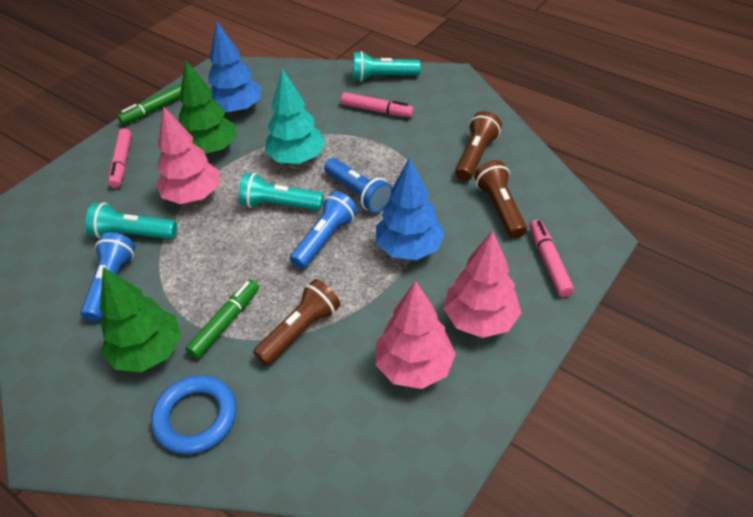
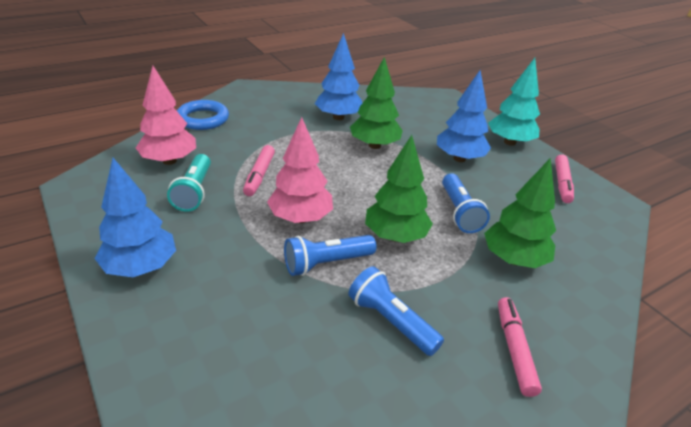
blue tree: 2 -> 3
brown flashlight: 3 -> 0
green marker: 2 -> 0
green tree: 2 -> 3
pink tree: 3 -> 2
turquoise flashlight: 3 -> 1

